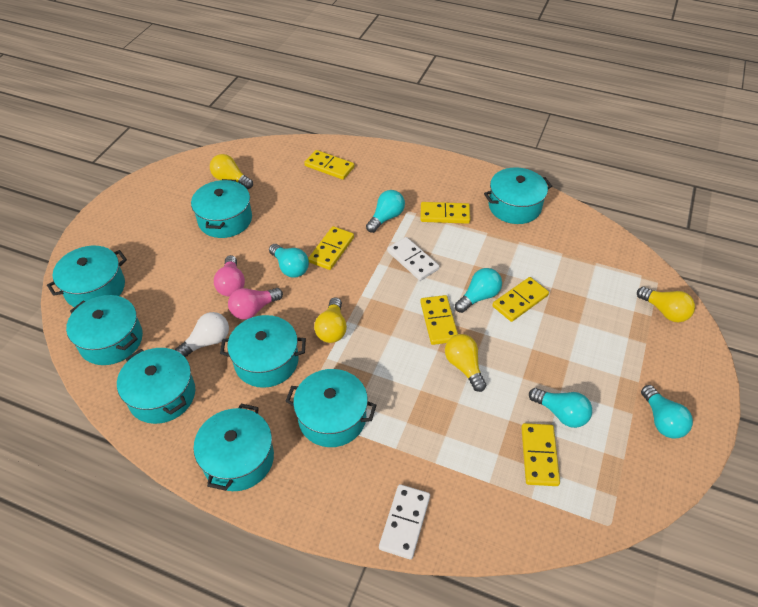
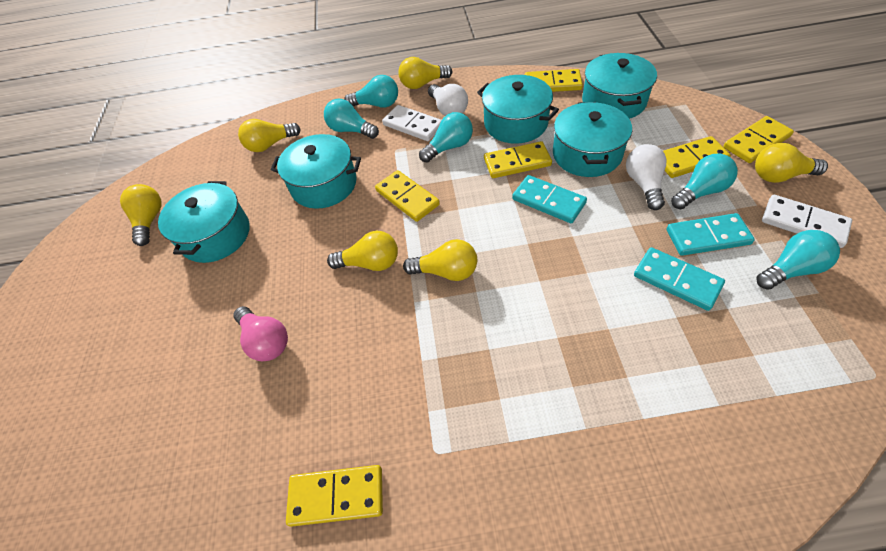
pink light bulb: 2 -> 1
turquoise domino: 0 -> 3
turquoise pot: 8 -> 5
white light bulb: 1 -> 2
yellow light bulb: 4 -> 6

